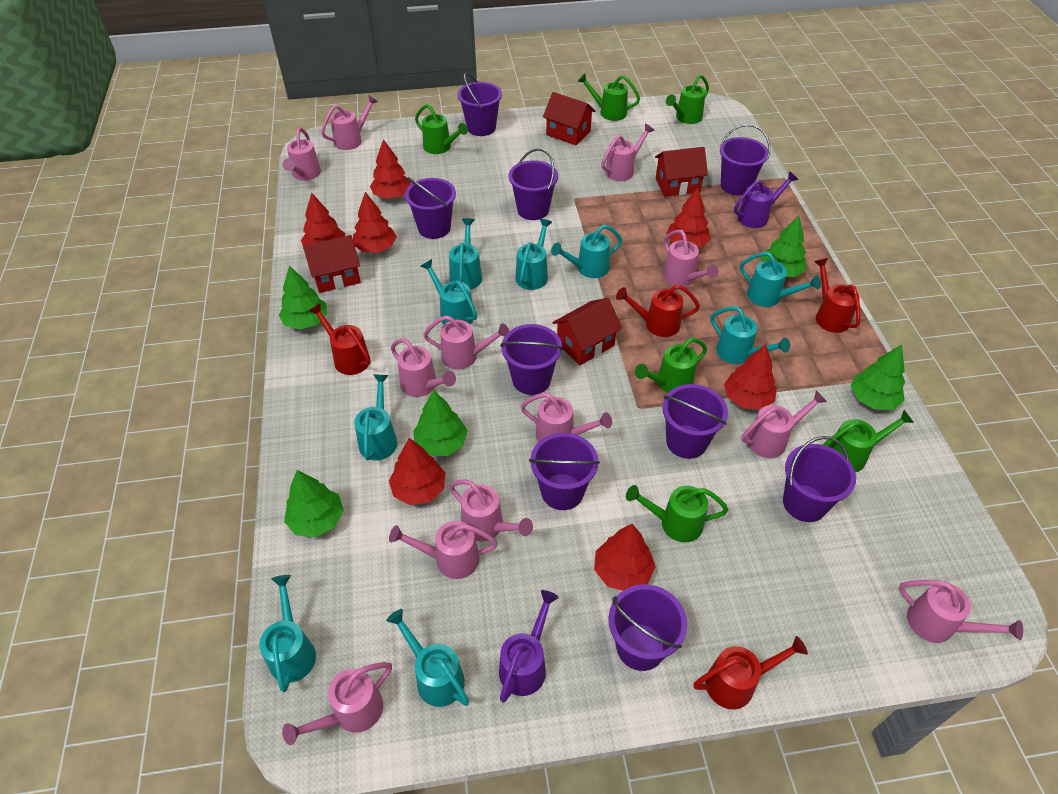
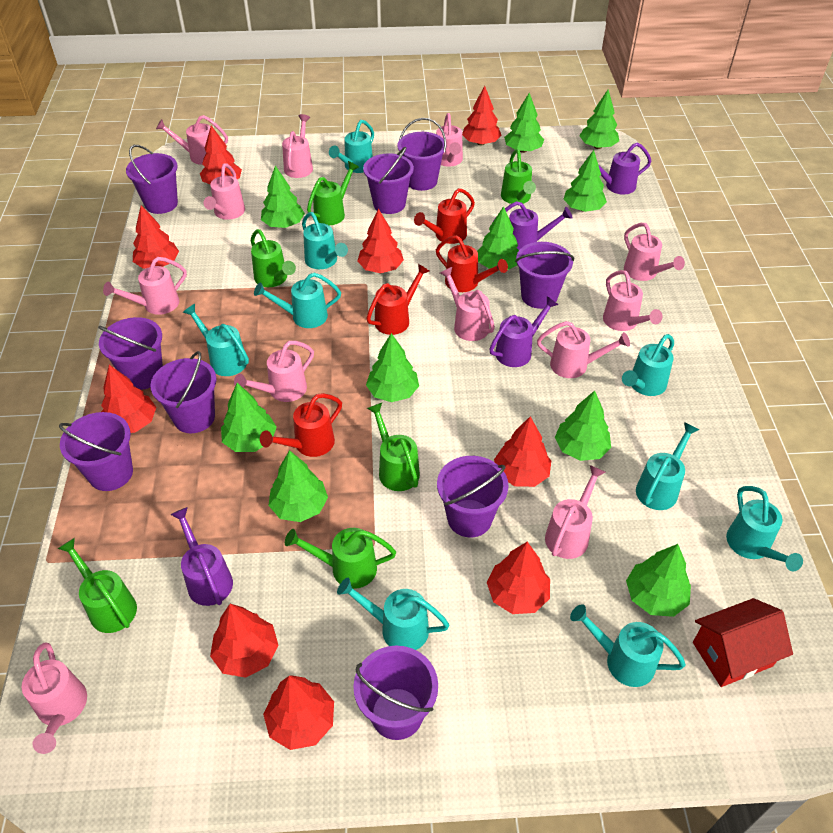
green tree: 5 -> 10
purple watering can: 2 -> 4
red house: 4 -> 1
red tree: 7 -> 9

